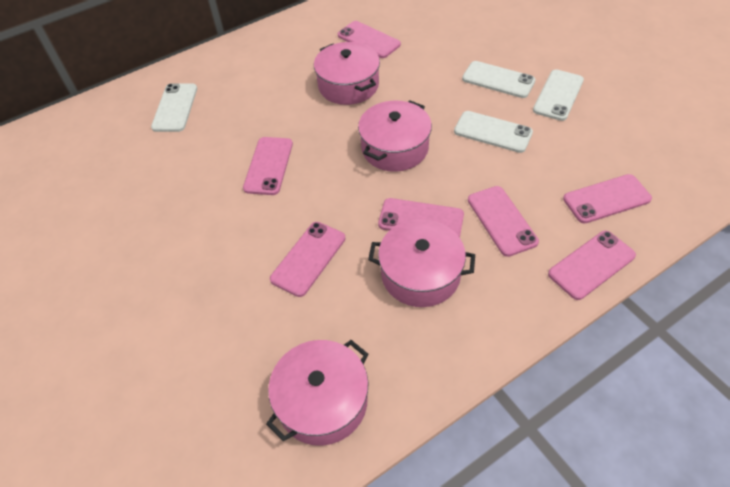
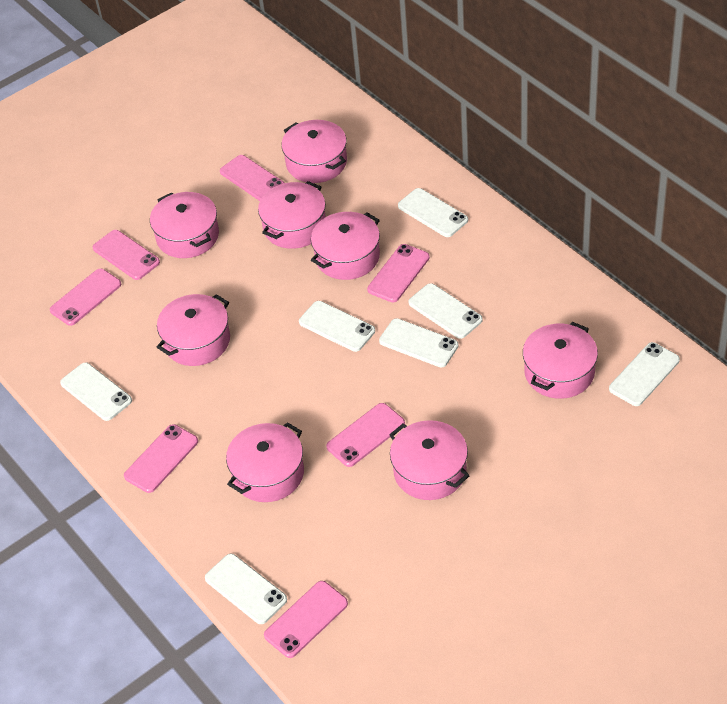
pink pot: 4 -> 8
white phone: 4 -> 7

